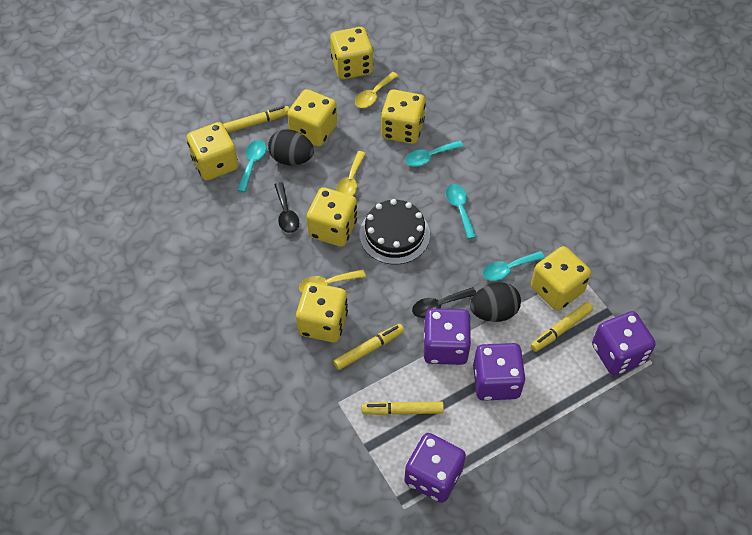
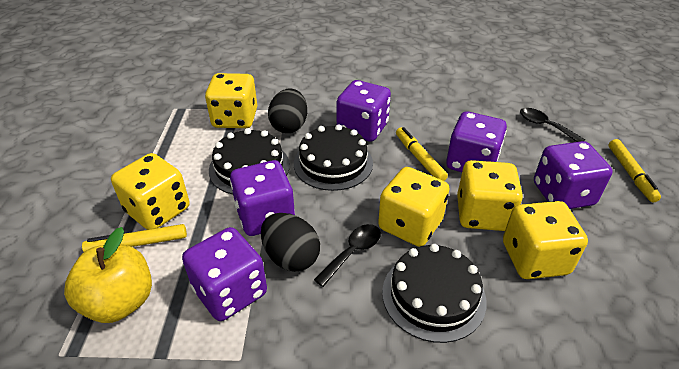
black cake: 1 -> 3
purple dice: 4 -> 5
turquoise spoon: 4 -> 0
yellow apple: 0 -> 1
yellow dice: 7 -> 5
yellow marker: 4 -> 3
yellow spoon: 3 -> 0

